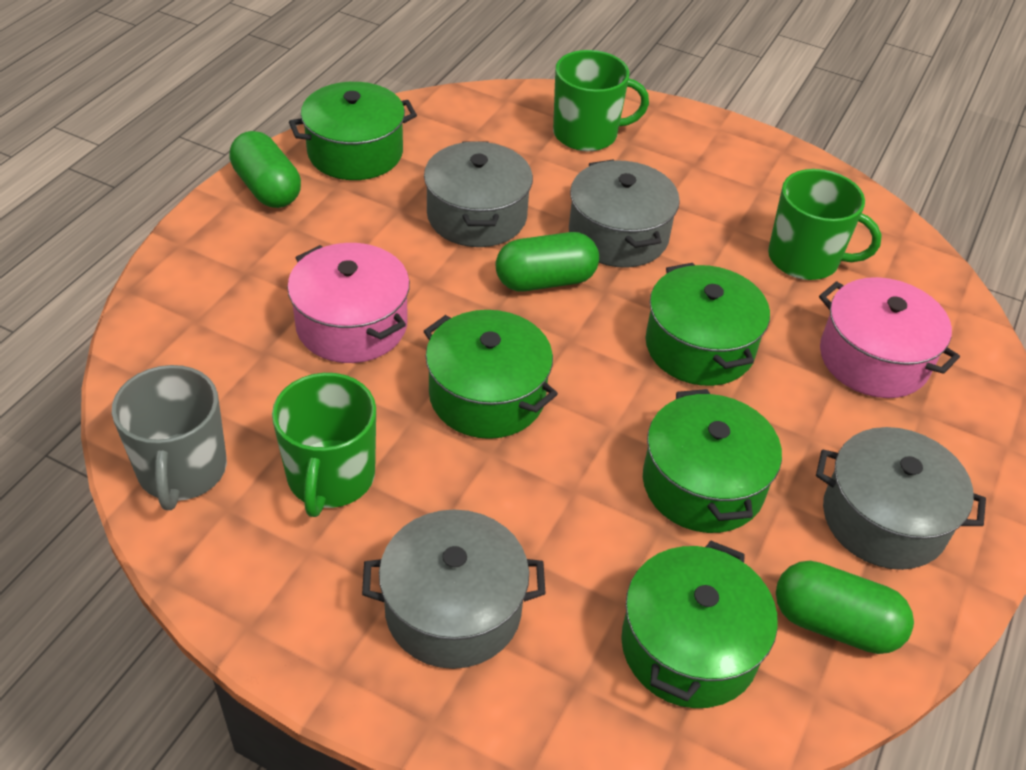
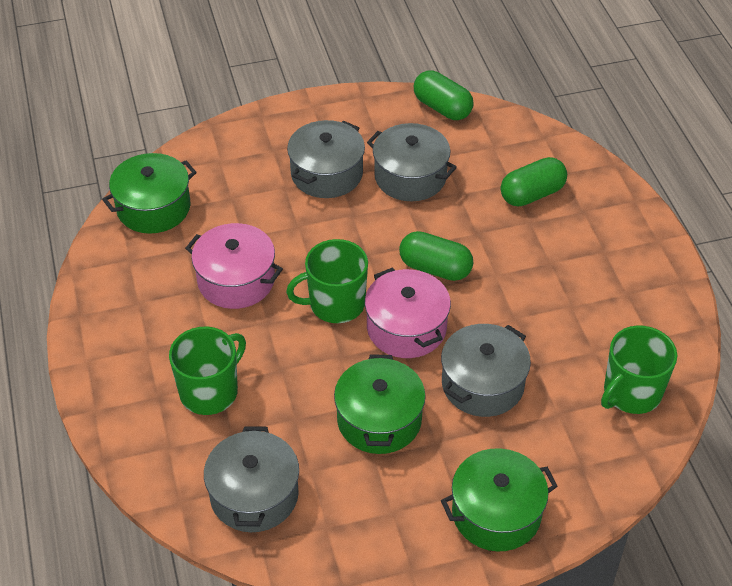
green pot: 5 -> 3
grey mug: 1 -> 0

